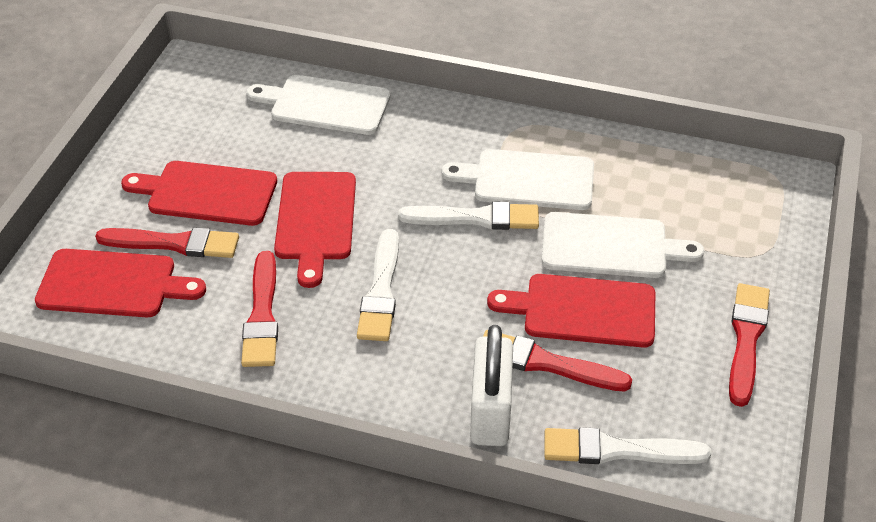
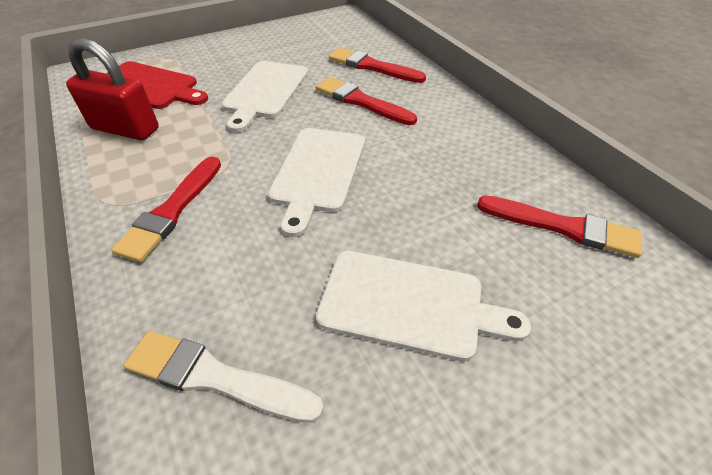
red cutting board: 4 -> 1
red padlock: 0 -> 1
white brush: 3 -> 1
white padlock: 1 -> 0

